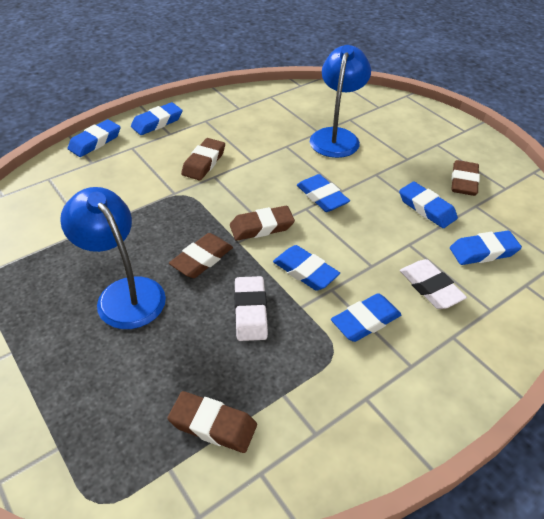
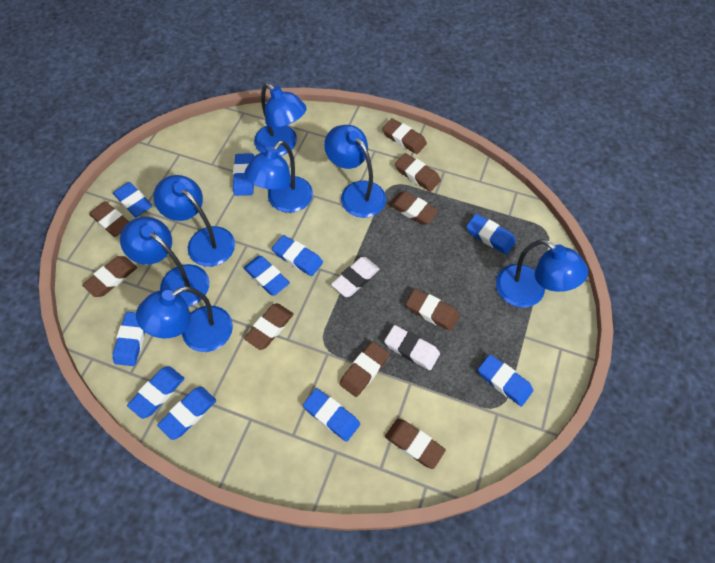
blue eraser: 7 -> 10
blue lamp: 2 -> 7
brown eraser: 5 -> 9

